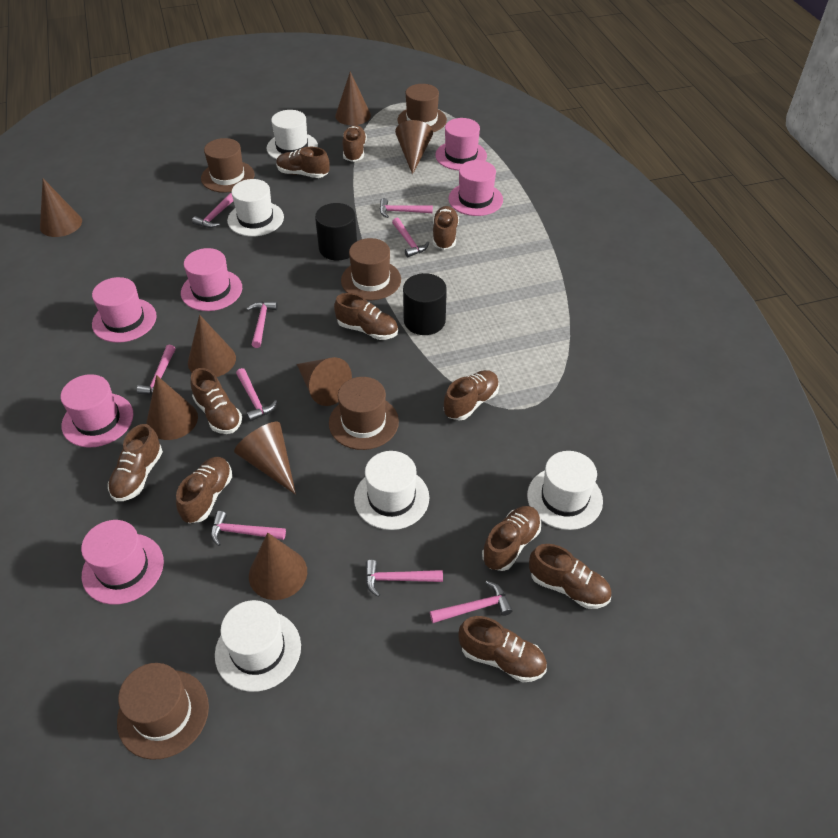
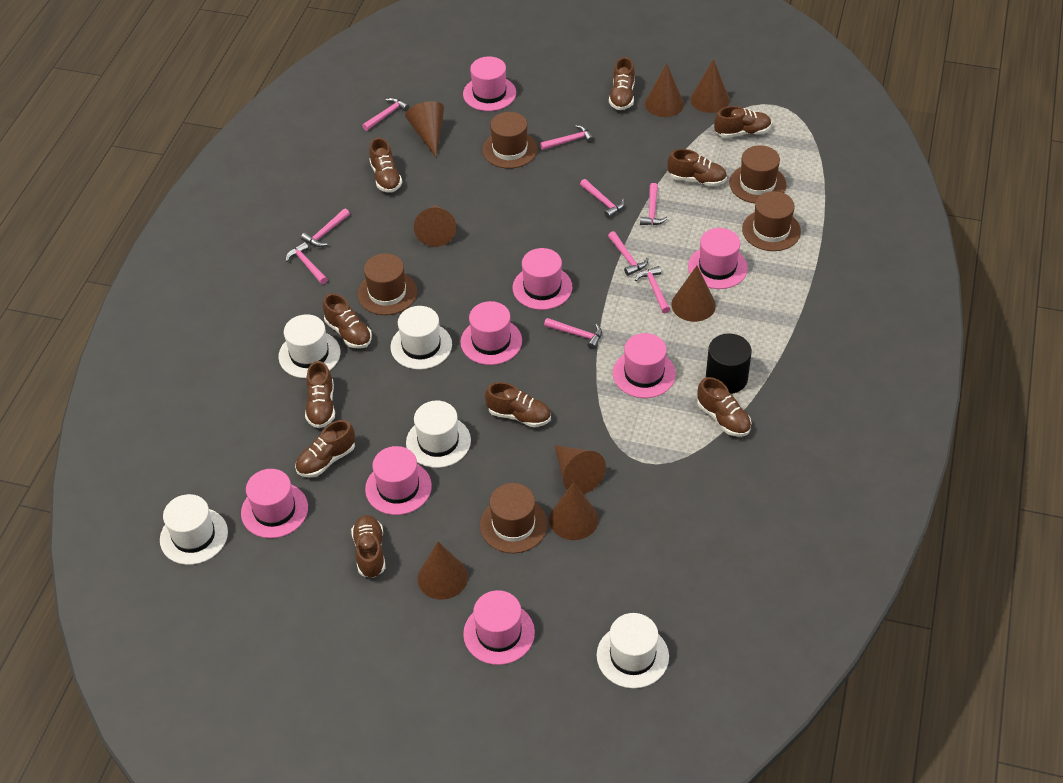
black cylinder: 2 -> 1
brown shoe: 11 -> 10
pink hat: 6 -> 8

